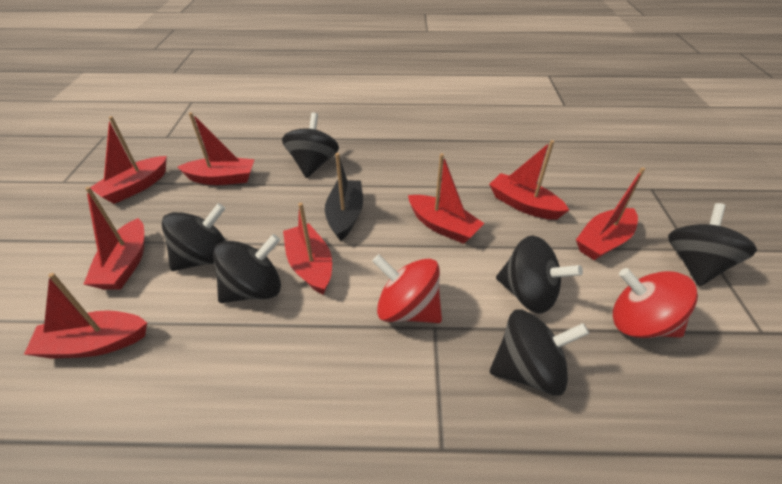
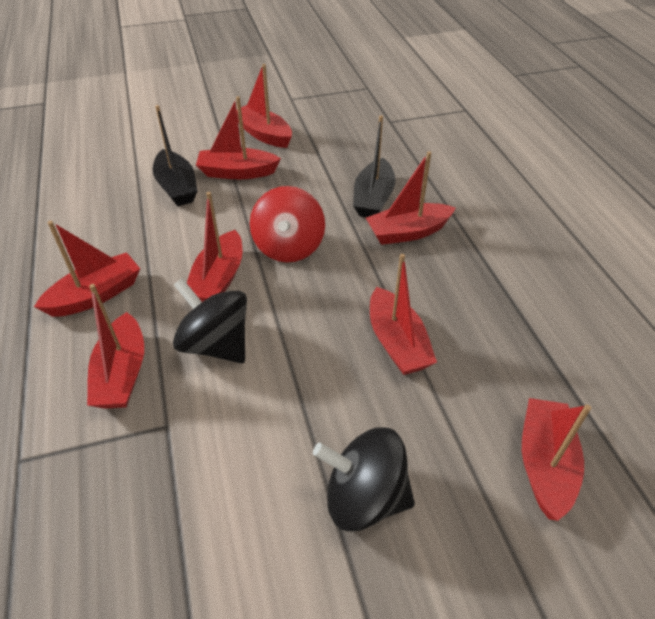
black boat: 1 -> 2
black spinning top: 6 -> 2
red spinning top: 2 -> 1

